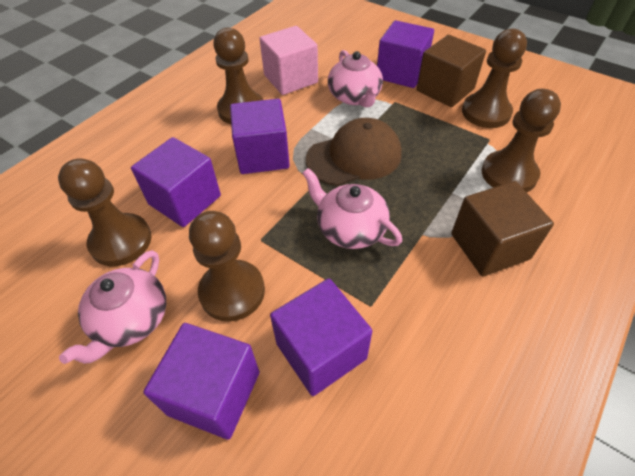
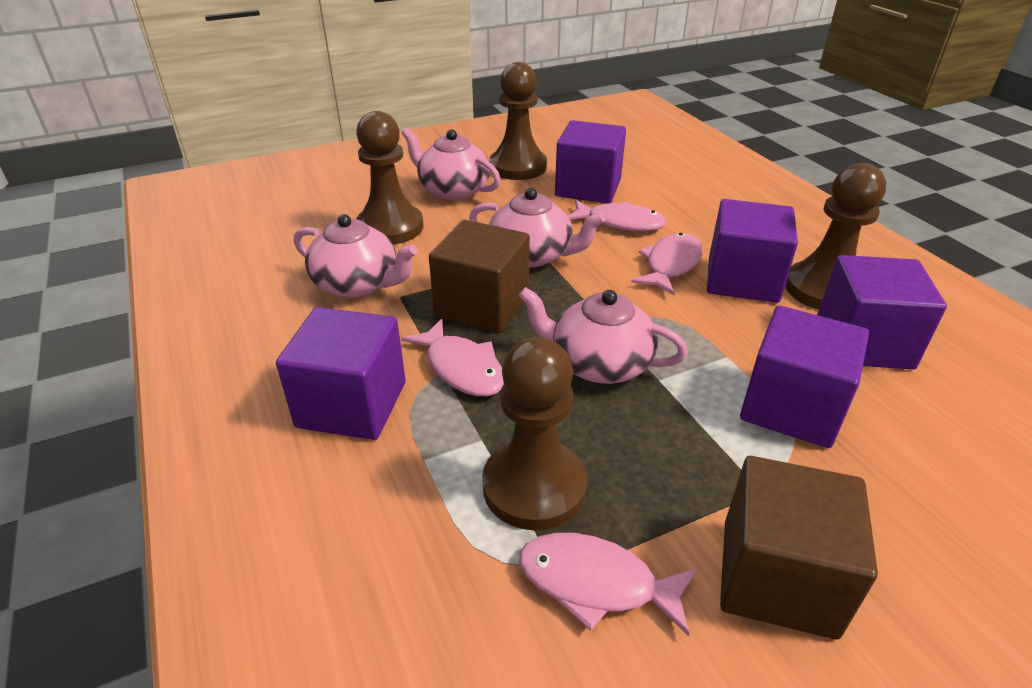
brown cap: 1 -> 0
brown pawn: 5 -> 4
pink cube: 1 -> 0
pink fish: 0 -> 4
pink teapot: 3 -> 4

